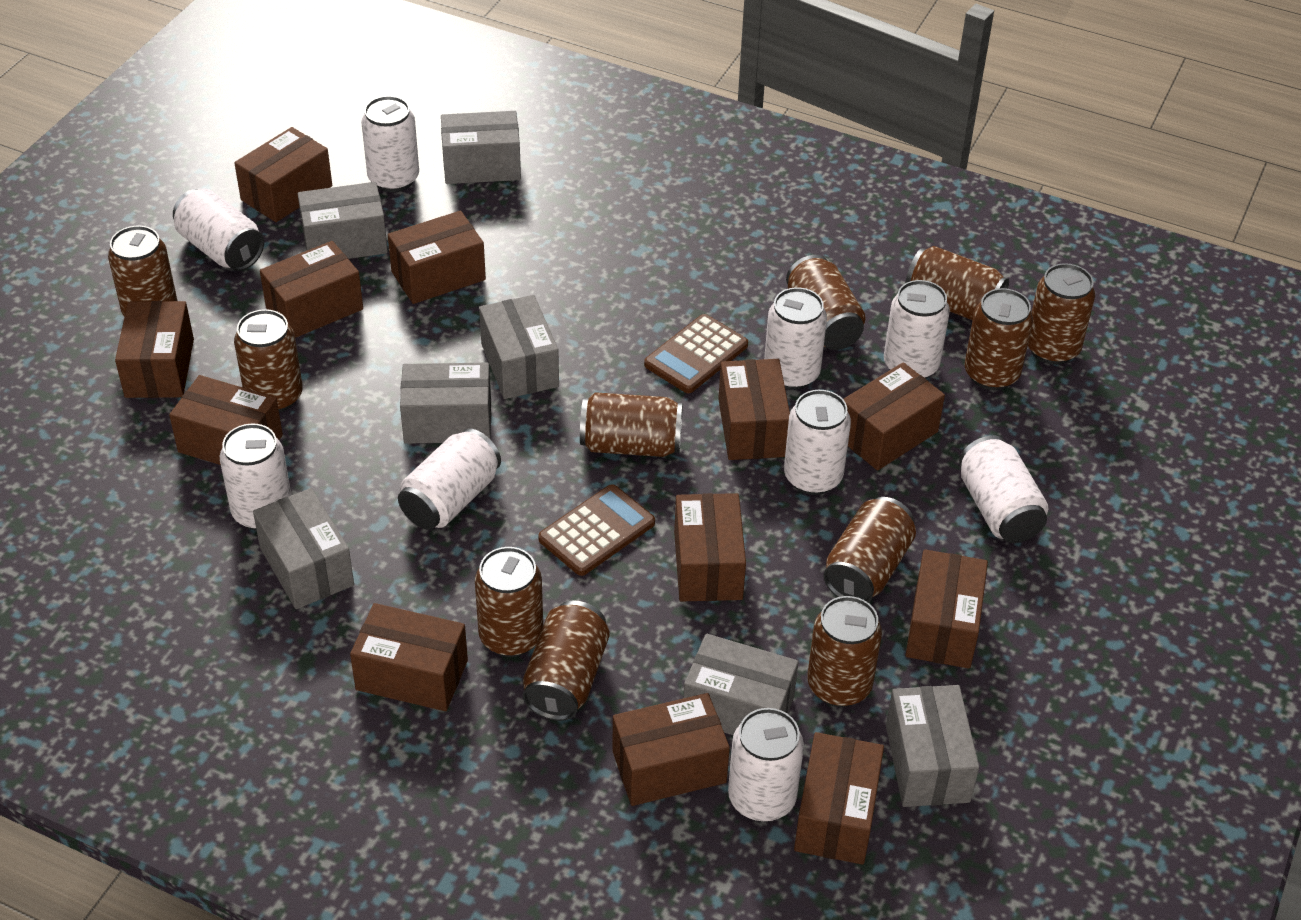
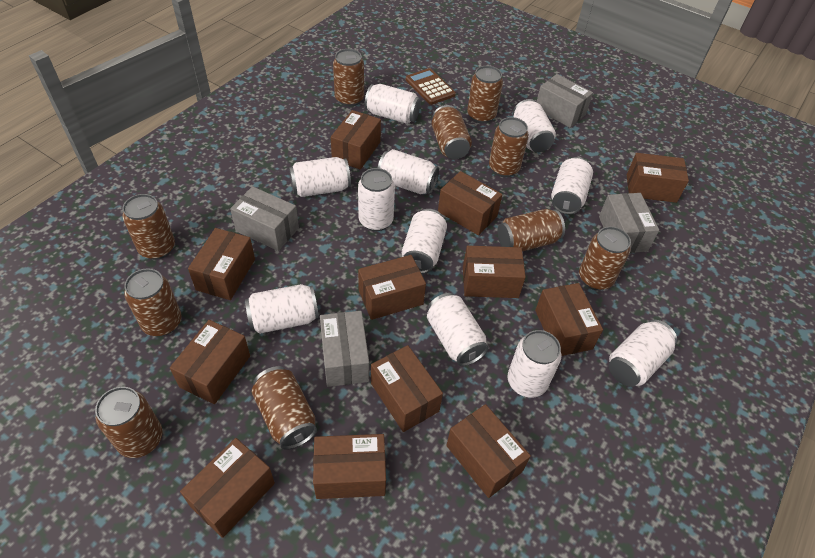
brown calculator: 2 -> 1
brown can: 11 -> 10
grey box: 7 -> 4
white can: 9 -> 11

